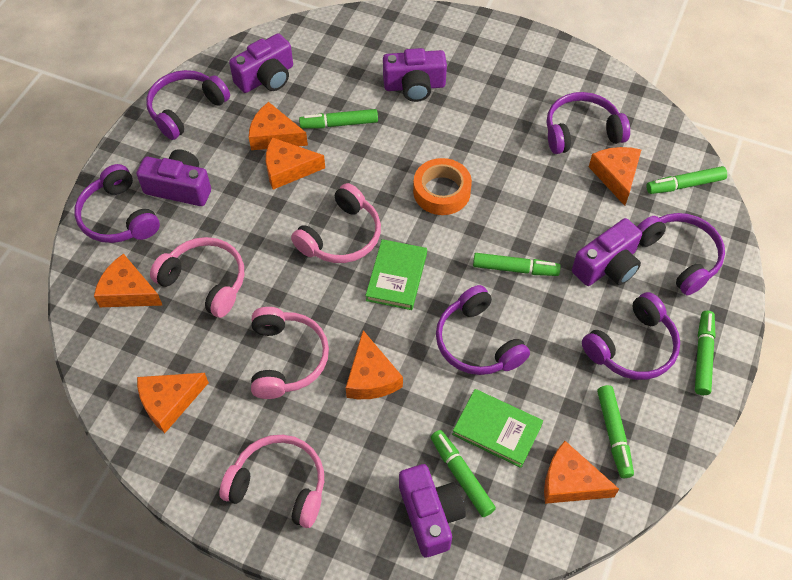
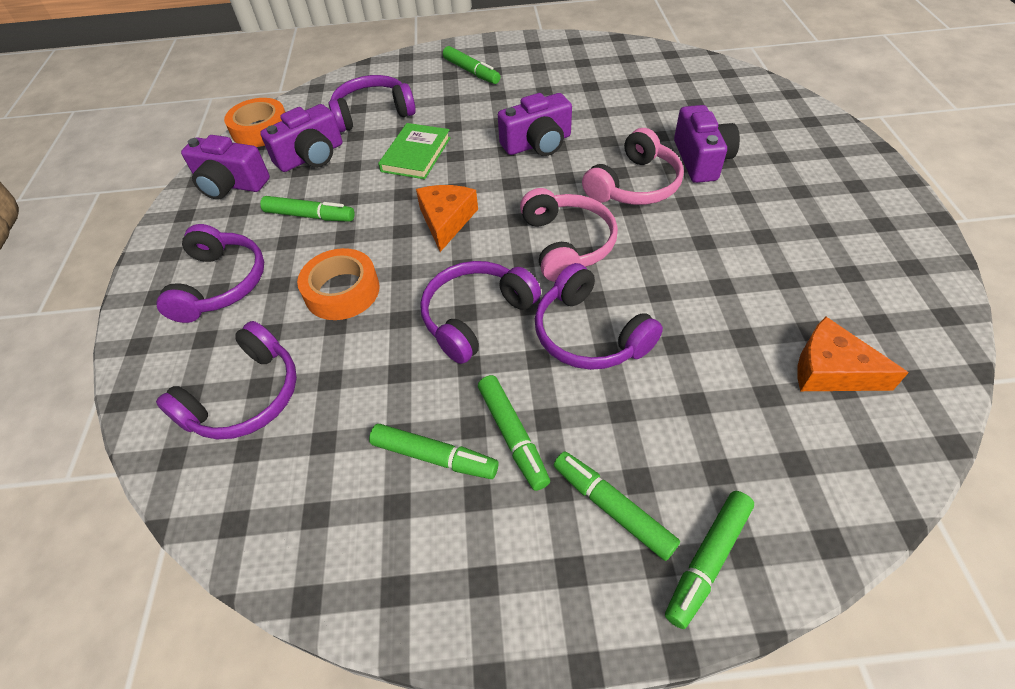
green book: 2 -> 1
orange cheese: 7 -> 2
orange tape: 1 -> 2
pink headphones: 4 -> 2
purple camera: 5 -> 4
purple headphones: 6 -> 5

